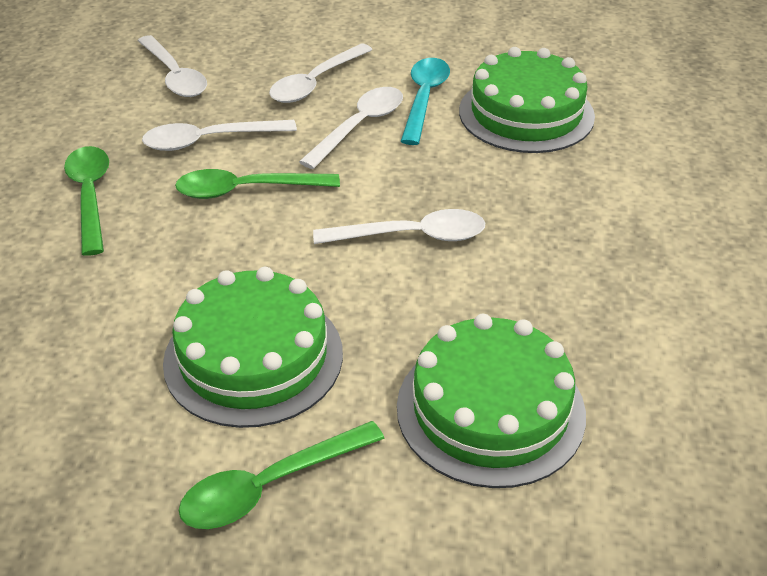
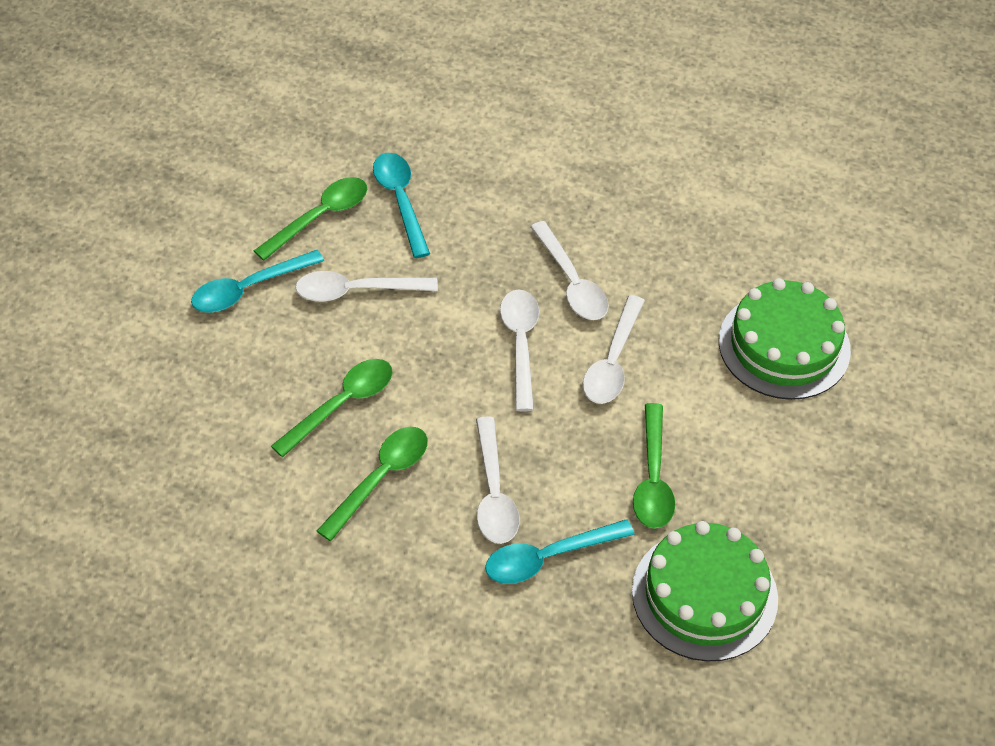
green cake: 3 -> 2
green spoon: 3 -> 4
turquoise spoon: 1 -> 3

